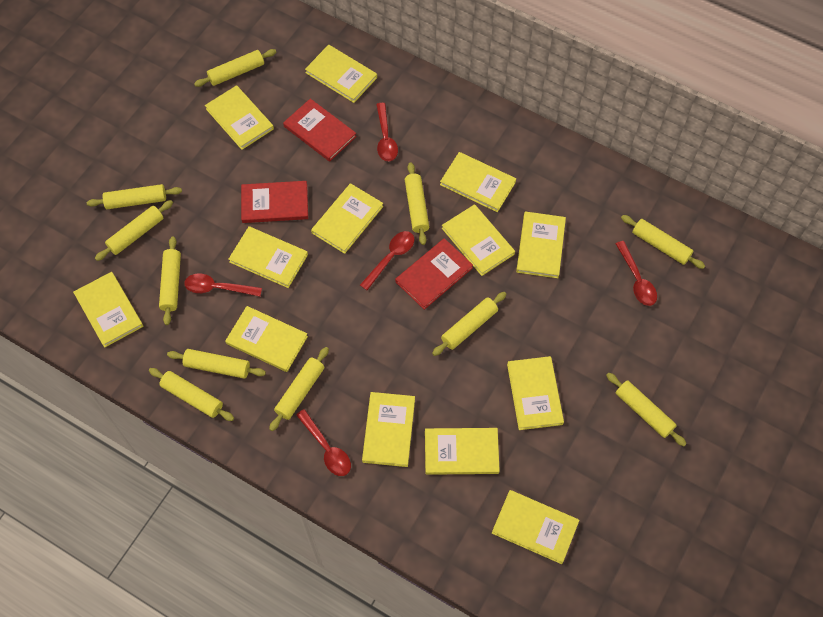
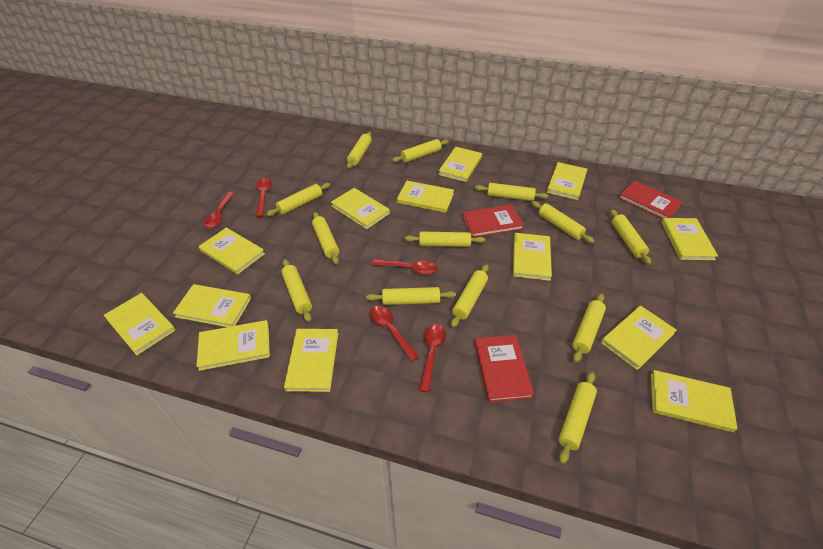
yellow rolling pin: 11 -> 13

